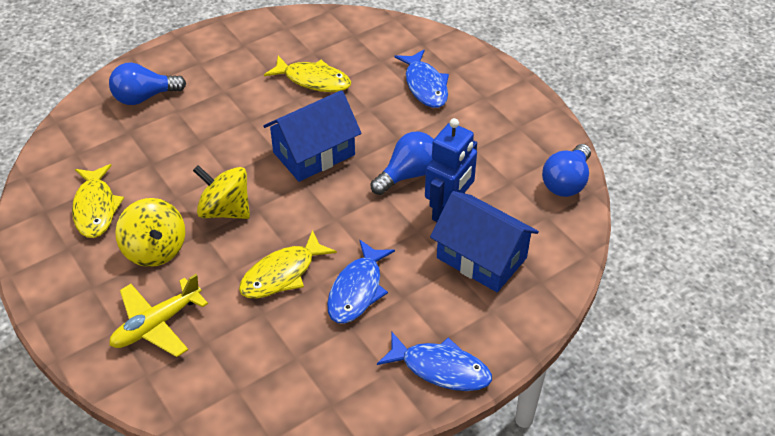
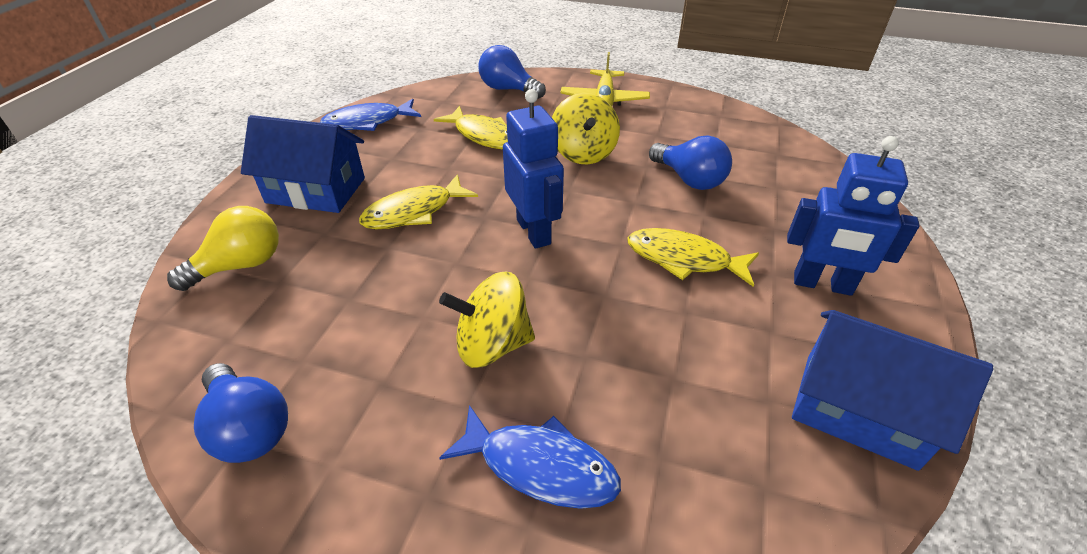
blue fish: 3 -> 2
blue robot: 1 -> 2
yellow light bulb: 0 -> 1

